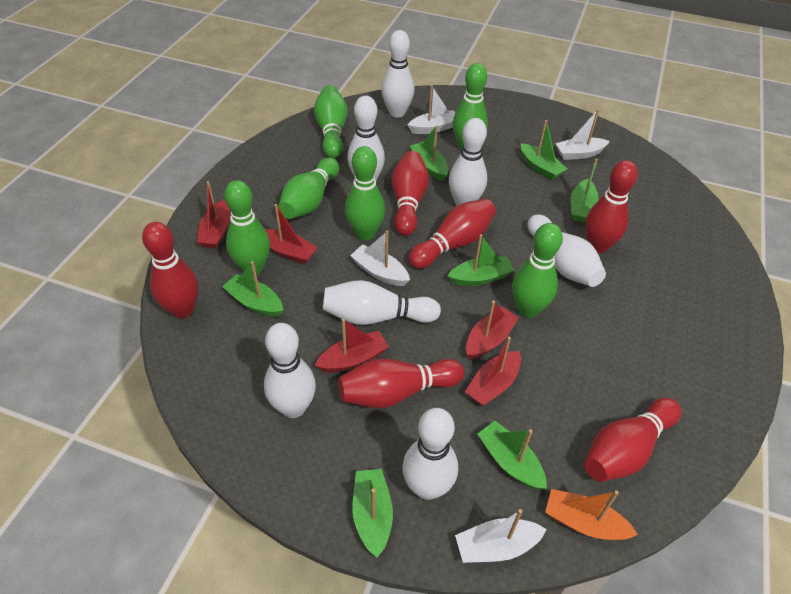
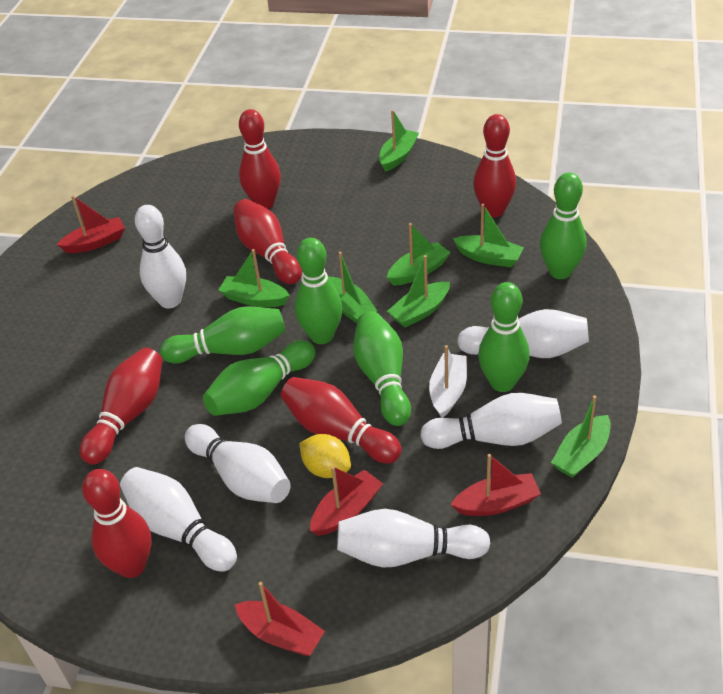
orange boat: 1 -> 0
red boat: 5 -> 4
white boat: 4 -> 1
white bowling pin: 7 -> 6
yellow lemon: 0 -> 1

